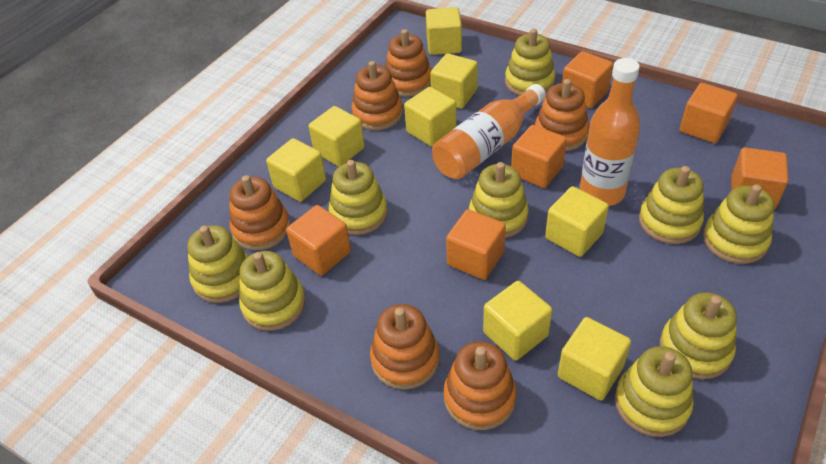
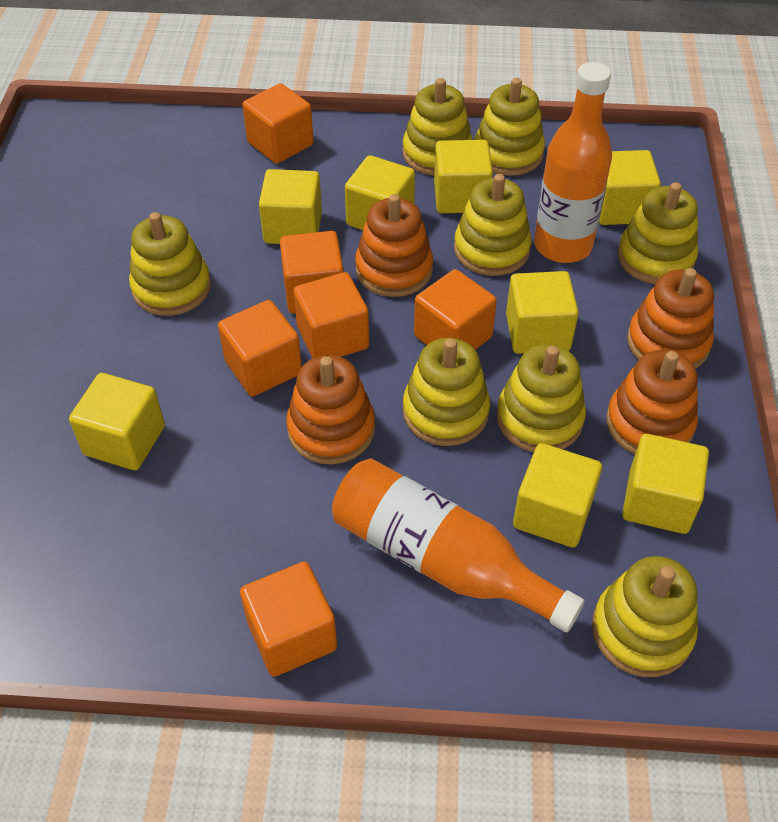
orange stacking toy: 6 -> 4
yellow stacking toy: 9 -> 8

